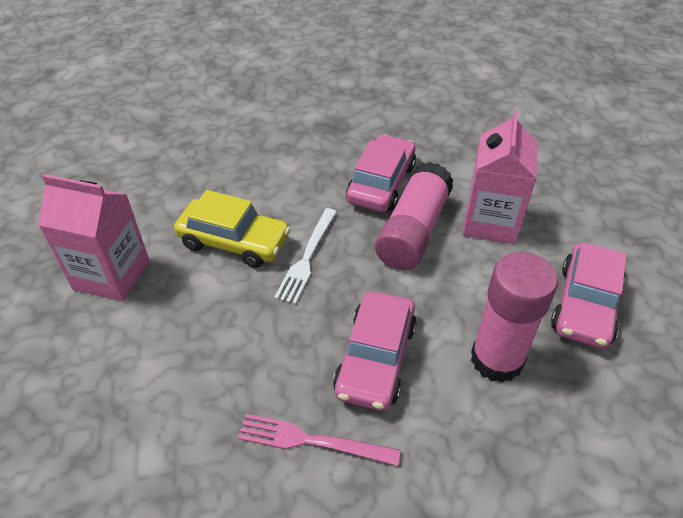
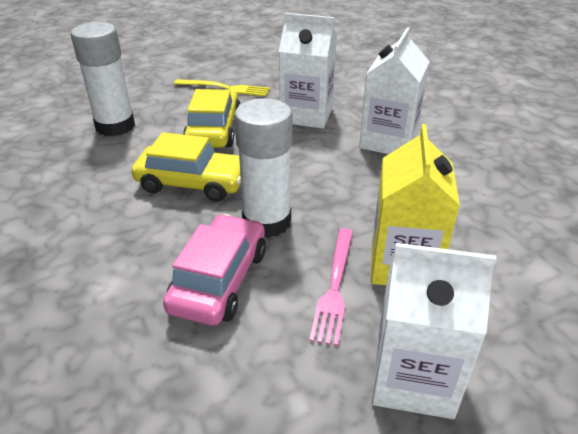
pink car: 3 -> 1
pink carton: 2 -> 0
pink glue stick: 2 -> 0
white carton: 0 -> 3
white fork: 1 -> 0
white glue stick: 0 -> 2
yellow car: 1 -> 2
yellow carton: 0 -> 1
yellow fork: 0 -> 1

